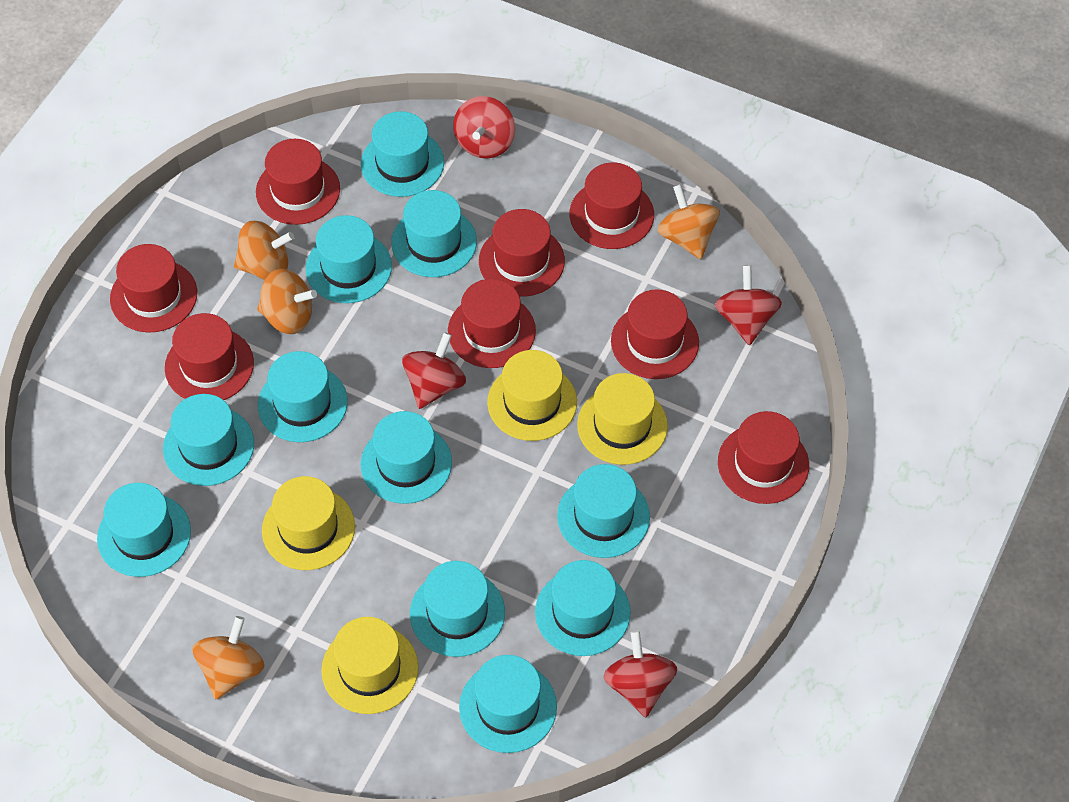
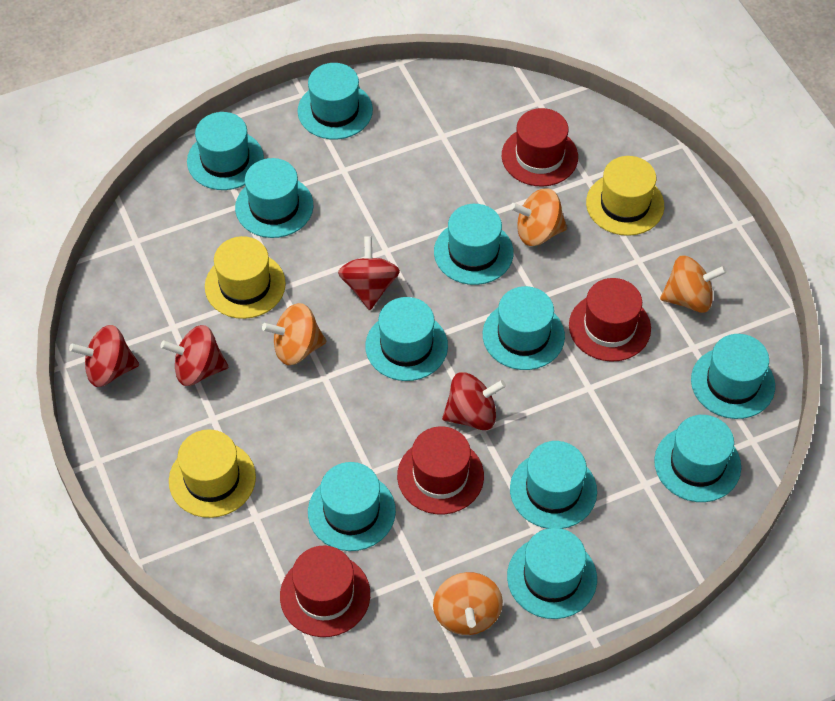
red hat: 8 -> 4
yellow hat: 4 -> 3

